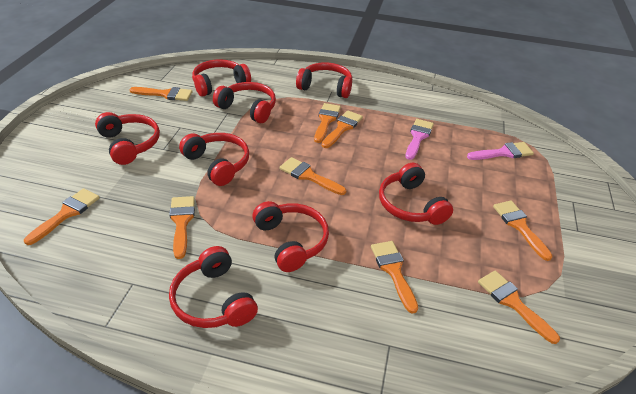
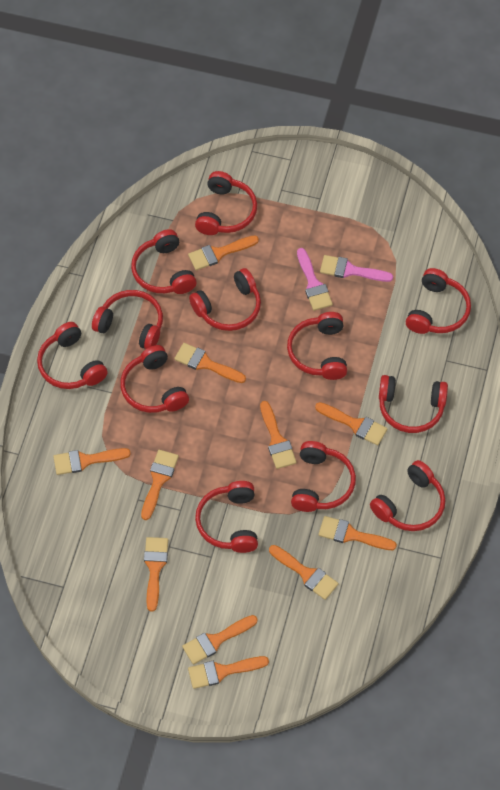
orange brush: 9 -> 11
red headphones: 8 -> 12

